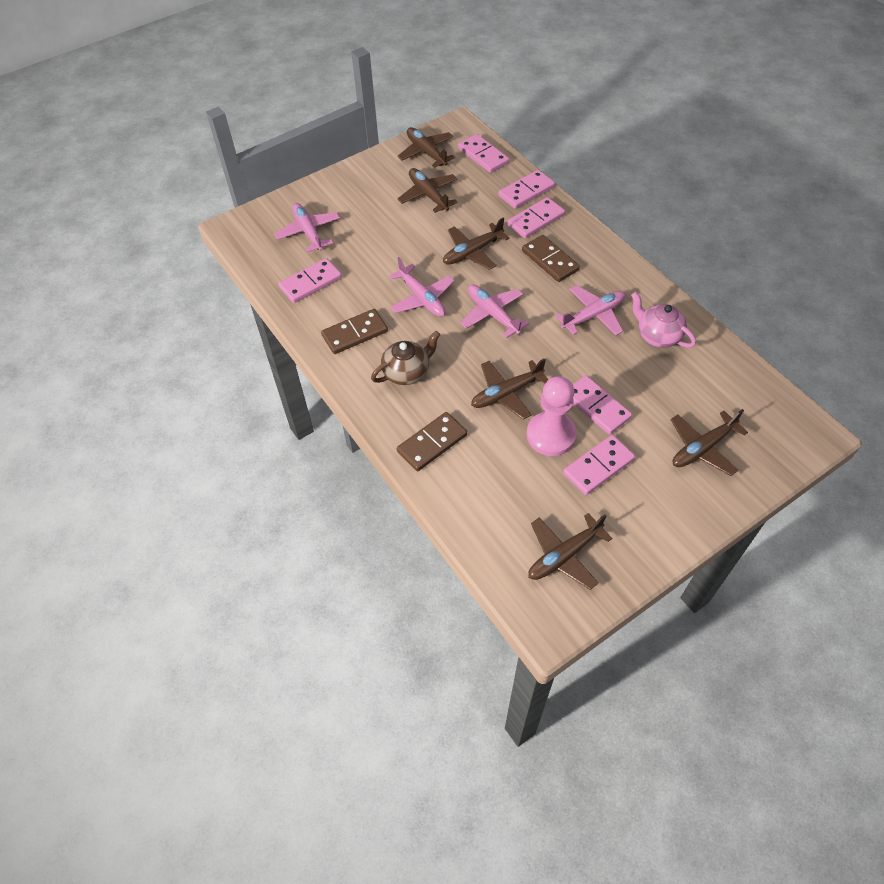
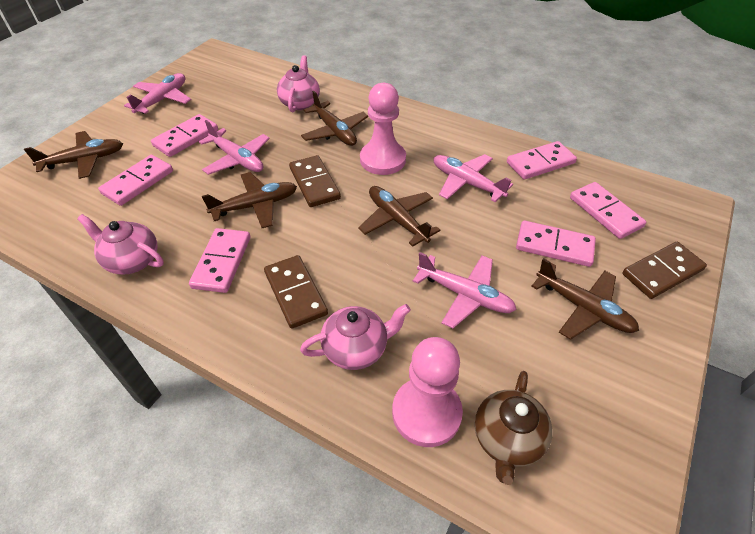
brown plane: 6 -> 5
pink pawn: 1 -> 2
pink teapot: 1 -> 3

